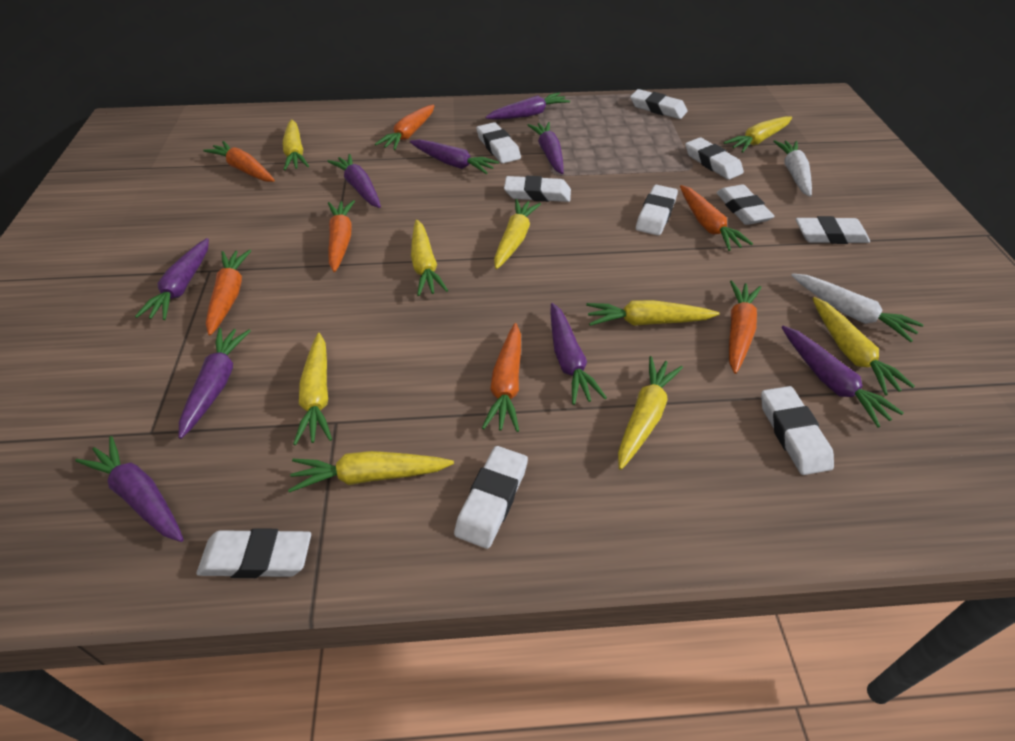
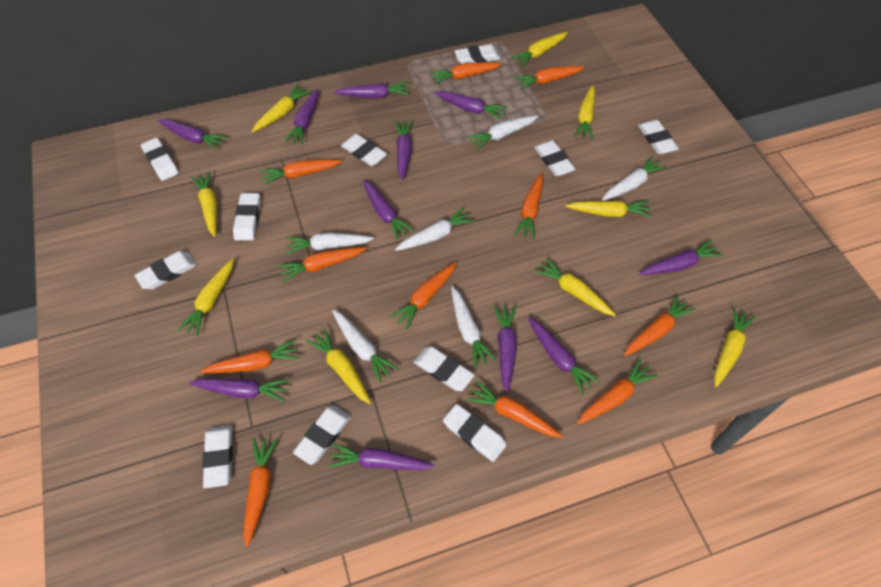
orange carrot: 7 -> 11
purple carrot: 9 -> 11
white carrot: 2 -> 6
white eraser: 10 -> 11

